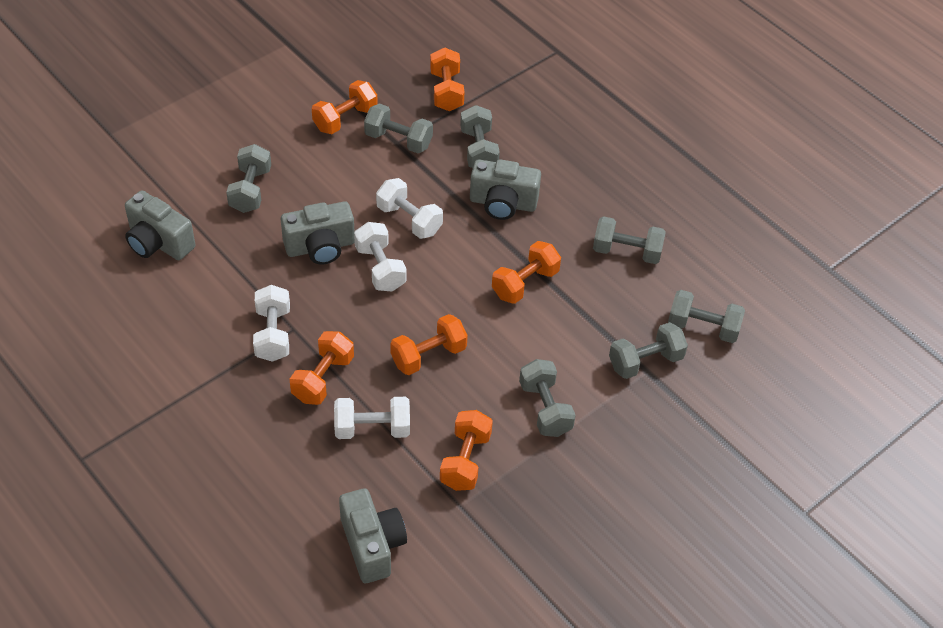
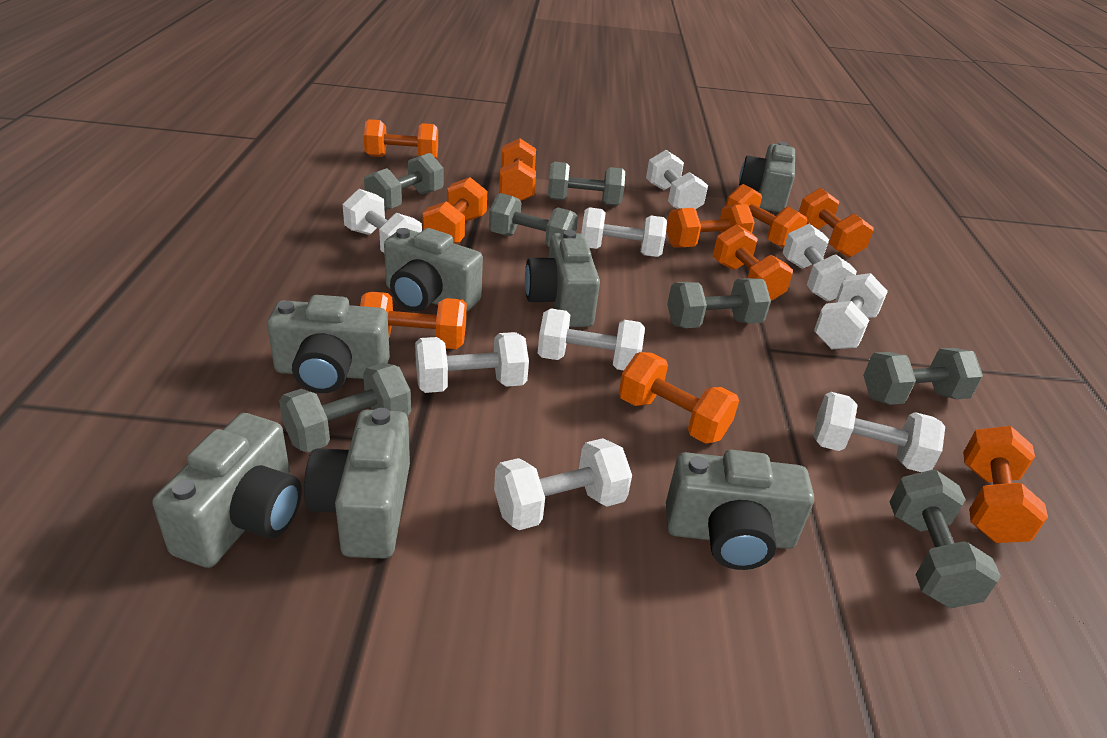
grey camera: 4 -> 7
orange dumbbell: 6 -> 10
white dumbbell: 4 -> 9

